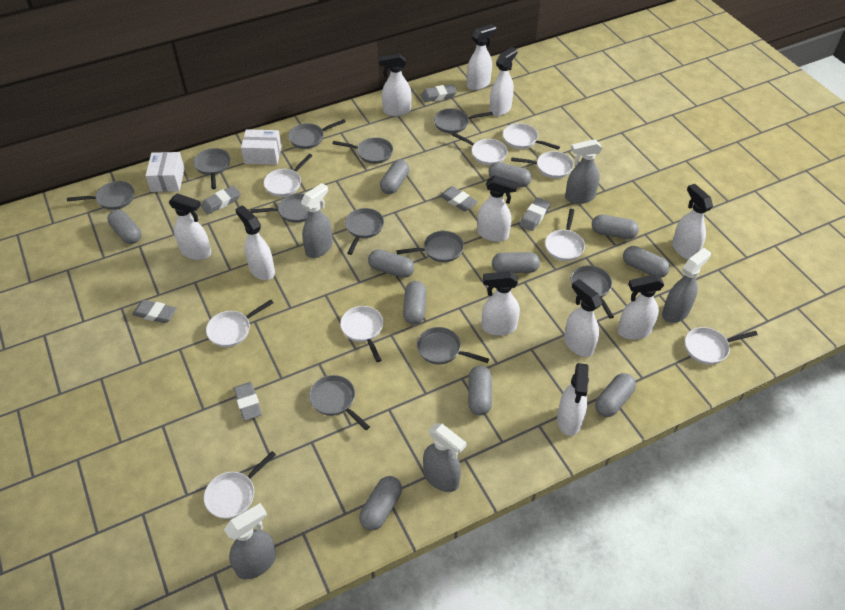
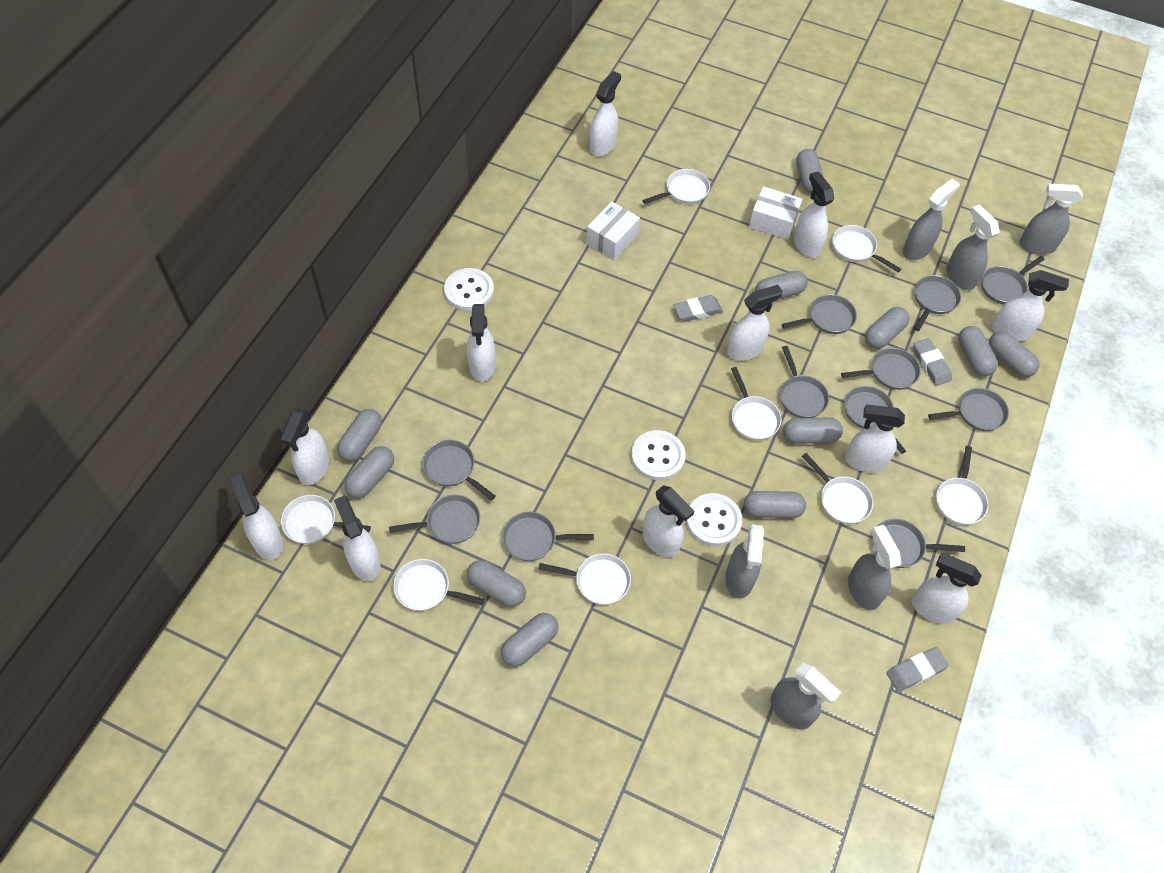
grey eraser: 6 -> 3
grey spray bottle: 5 -> 6
white button: 0 -> 3
white pan: 9 -> 8

